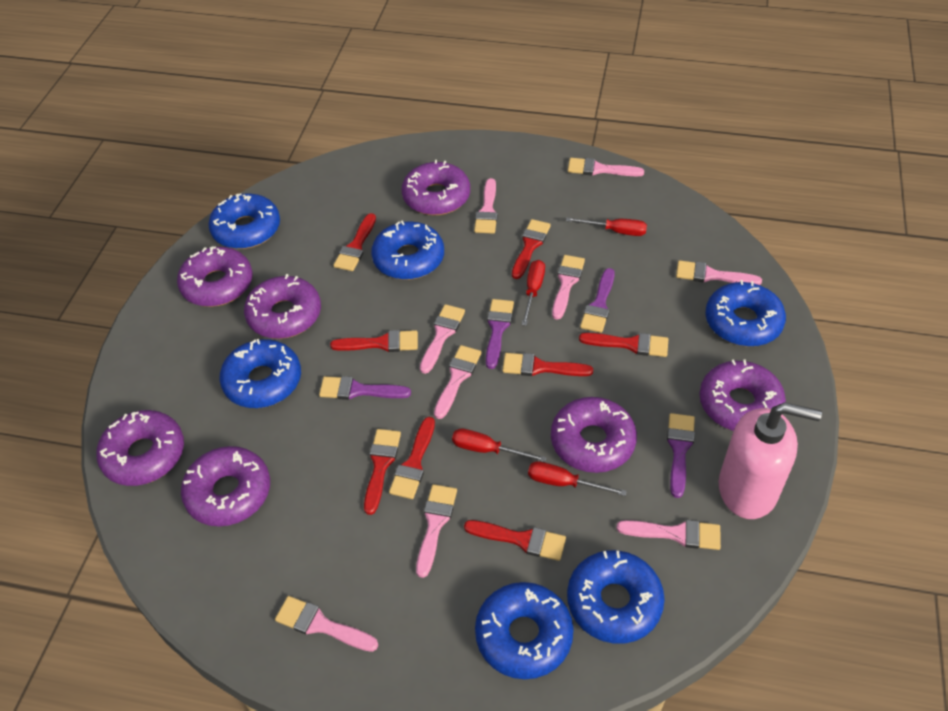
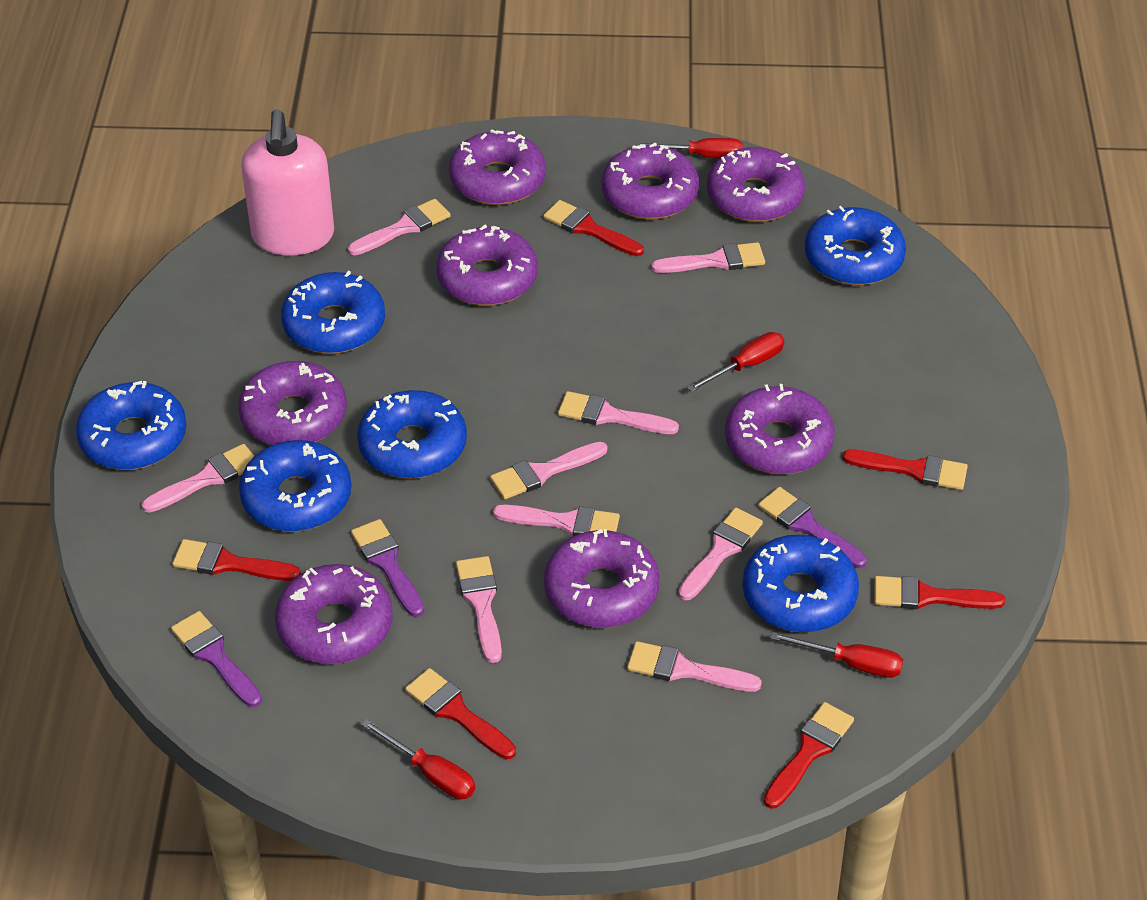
purple brush: 4 -> 3
purple donut: 7 -> 8
red brush: 8 -> 6

